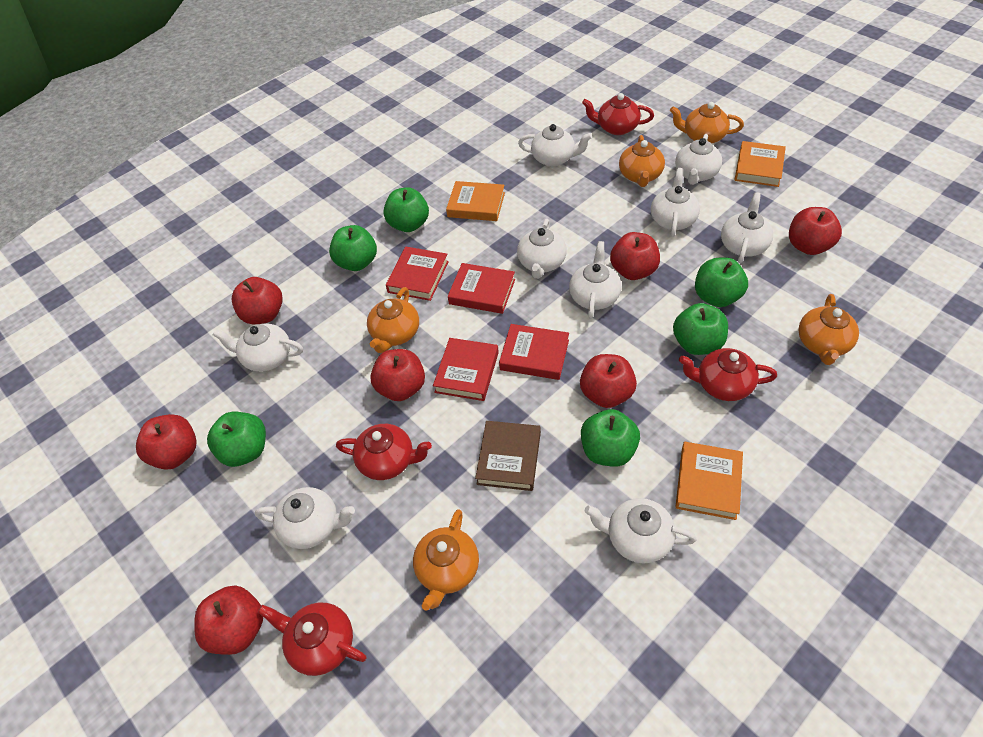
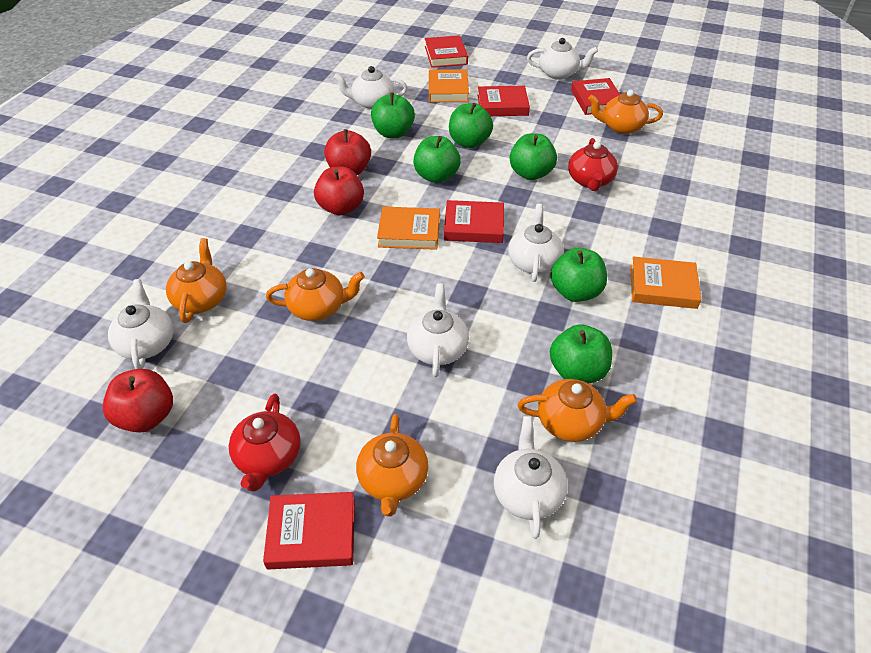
brown book: 1 -> 0
red apple: 7 -> 3
red book: 4 -> 5
red teapot: 4 -> 2
white teapot: 9 -> 6

